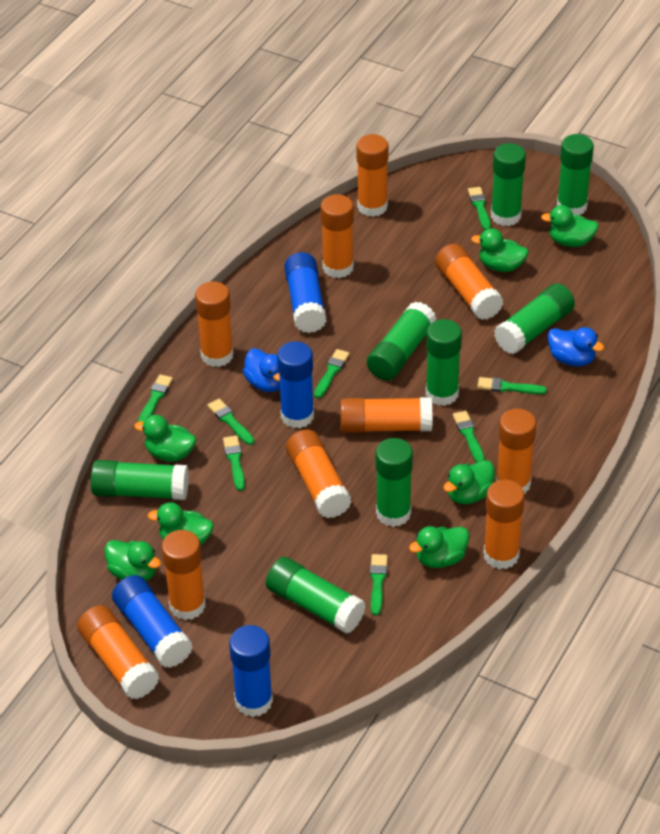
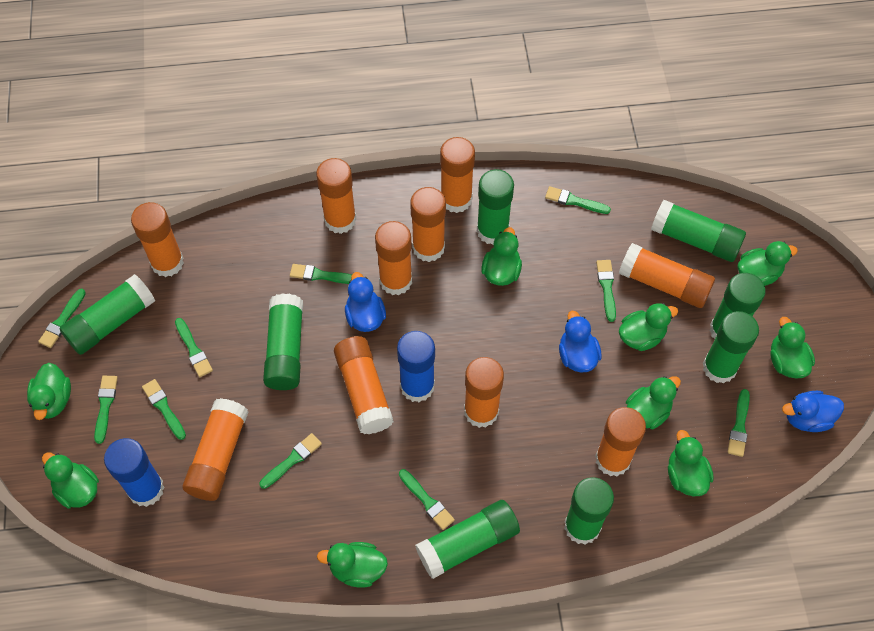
blue duck: 2 -> 3
blue glue stick: 4 -> 2
green brush: 8 -> 10
green duck: 7 -> 9

